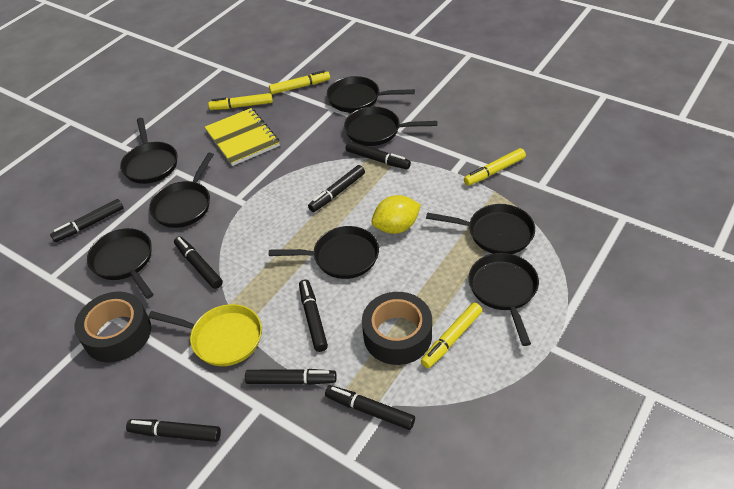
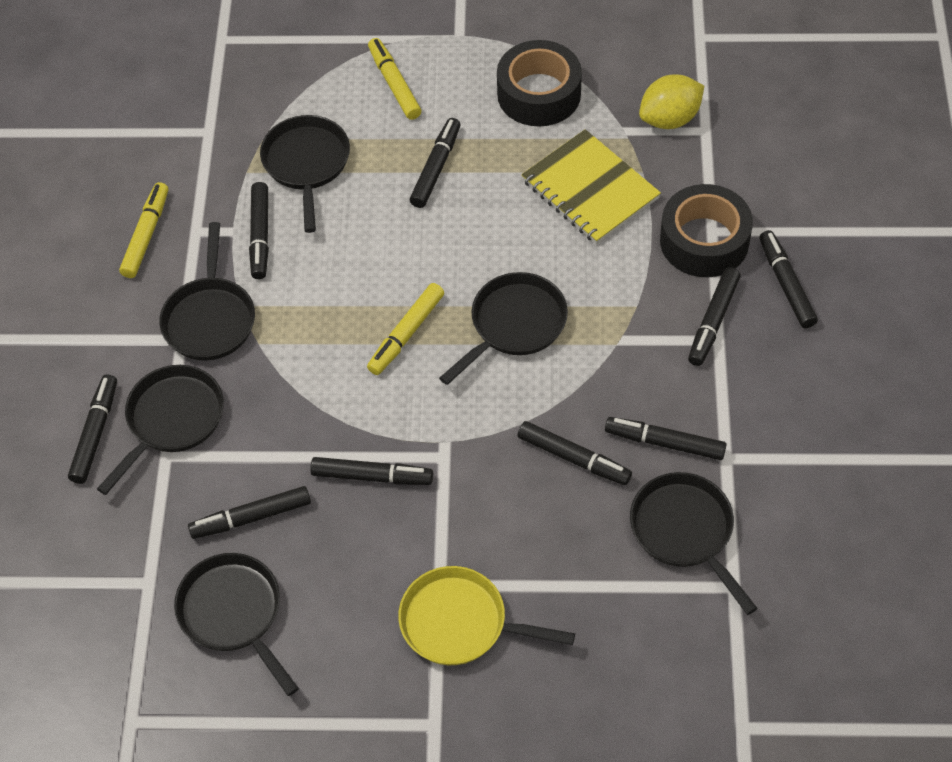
black marker: 8 -> 9
black pan: 8 -> 6
yellow marker: 4 -> 3

